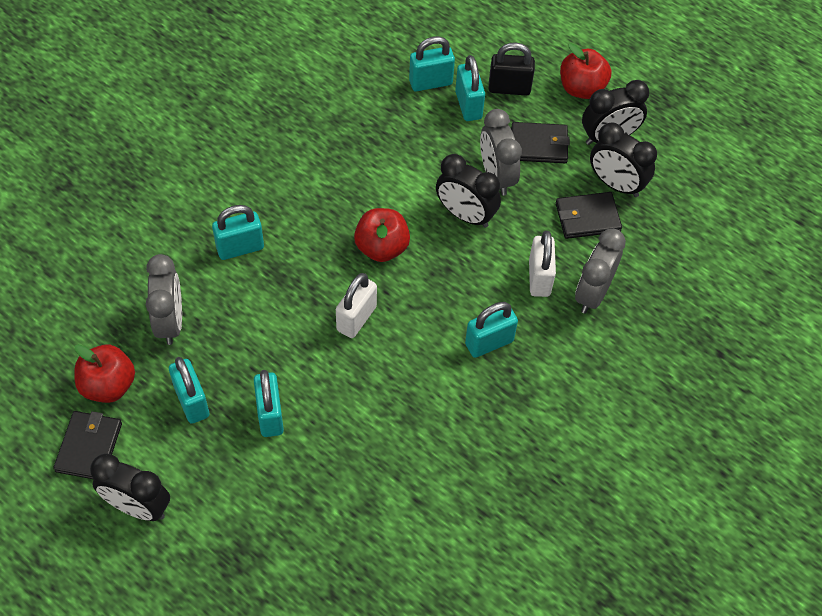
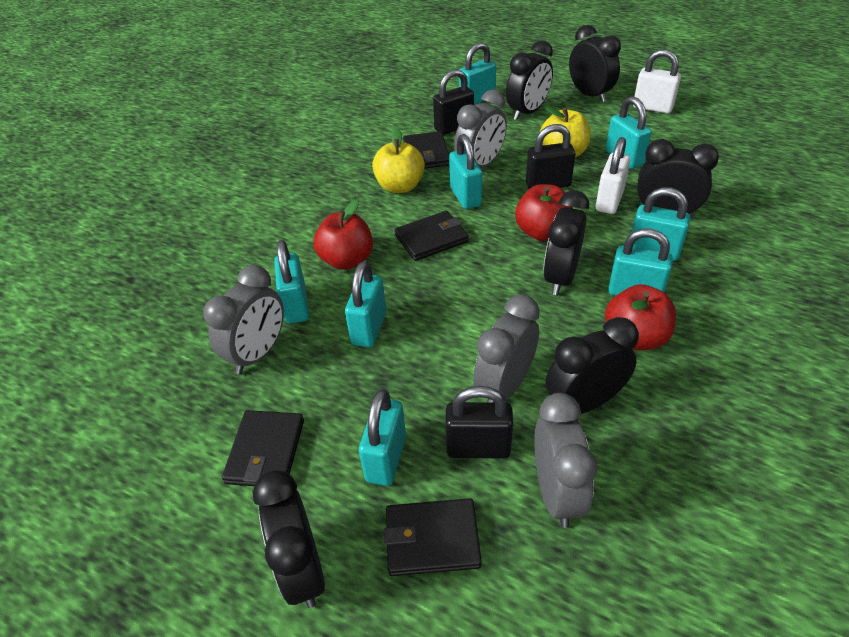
black clock: 4 -> 6
black padlock: 1 -> 3
black wallet: 3 -> 4
grey clock: 3 -> 4
turquoise padlock: 6 -> 8
yellow apple: 0 -> 2

